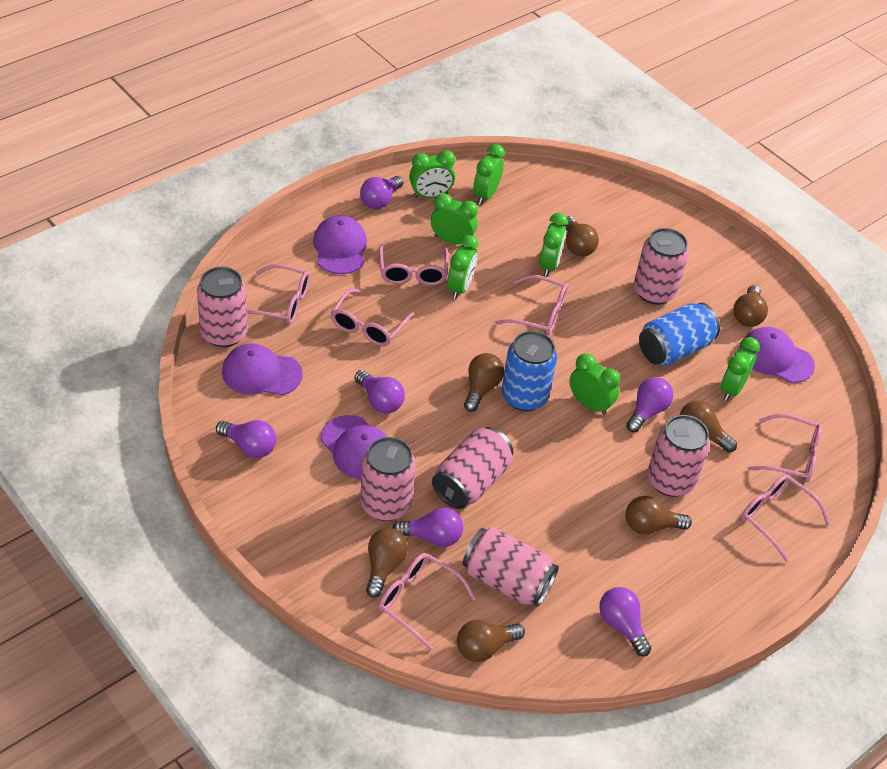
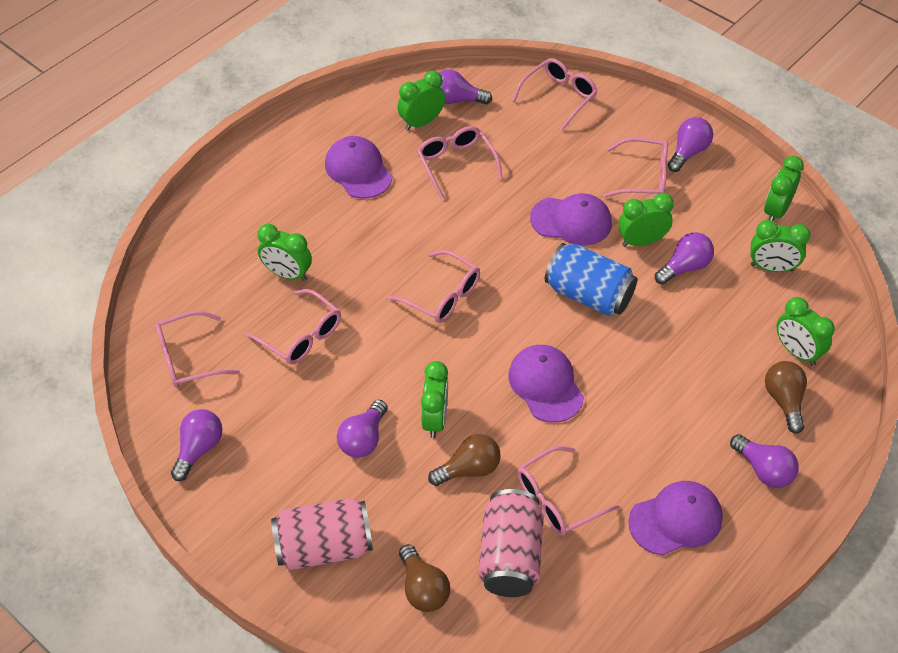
blue can: 2 -> 1
brown light bulb: 7 -> 3
pink can: 6 -> 2

